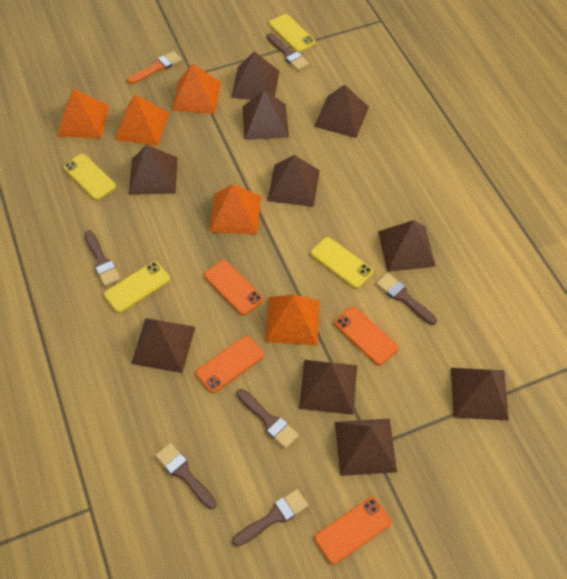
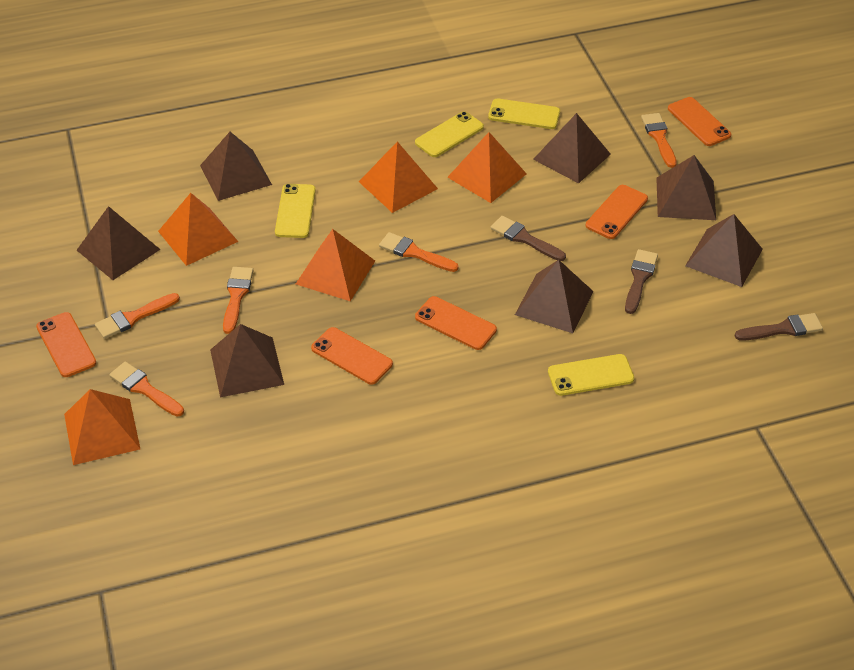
brown brush: 6 -> 3
brown pyramid: 10 -> 7
orange brush: 1 -> 5
orange phone: 4 -> 5

